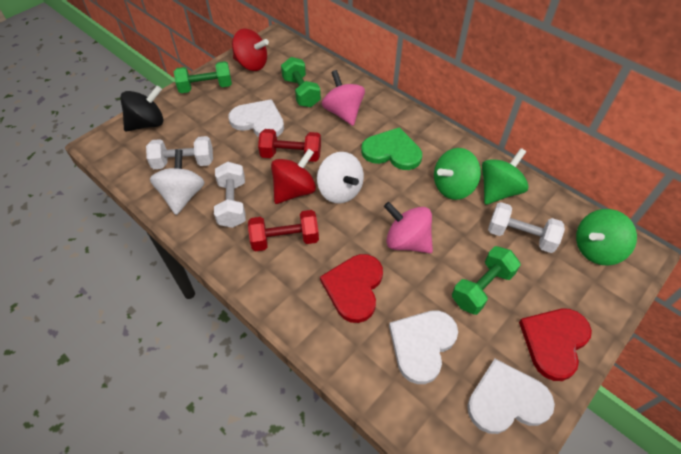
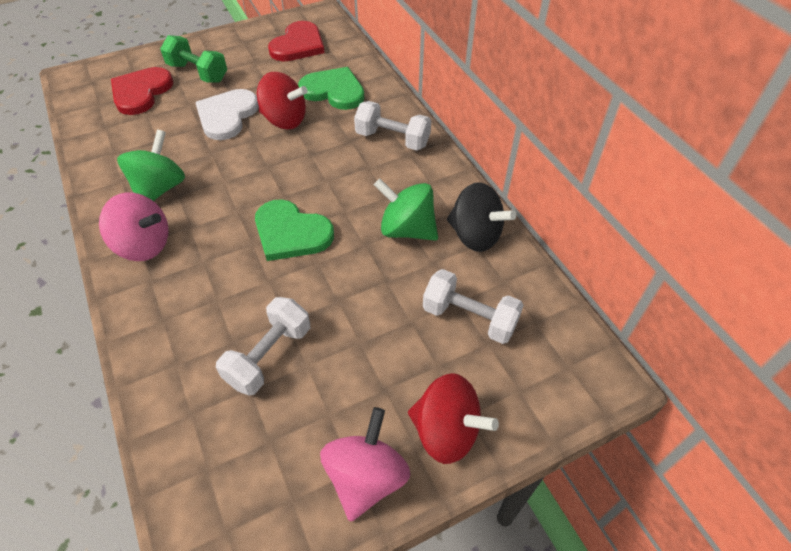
green dumbbell: 3 -> 1
green heart: 1 -> 2
green spinning top: 3 -> 2
red dumbbell: 2 -> 0
white heart: 3 -> 1
white spinning top: 2 -> 0

